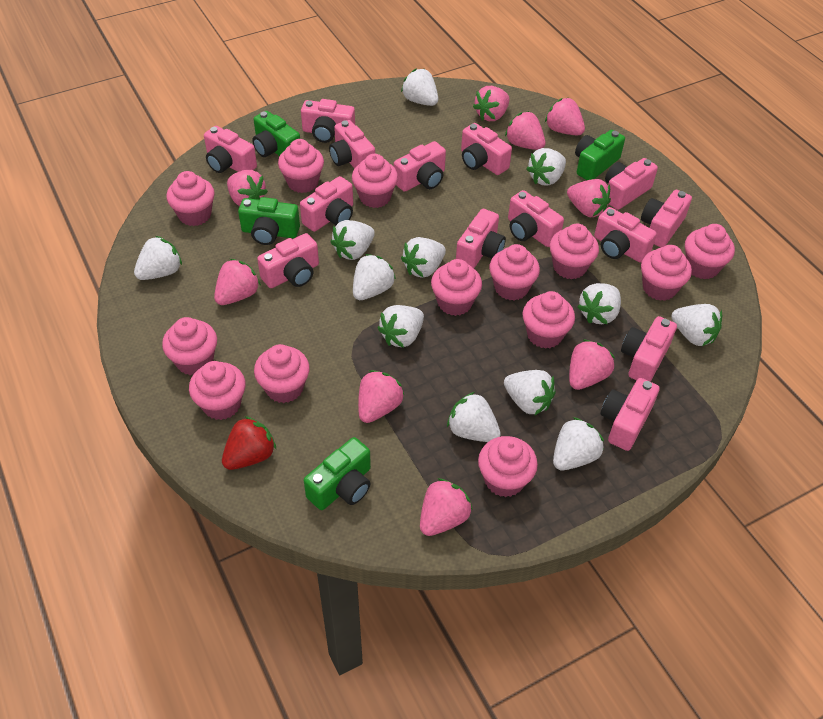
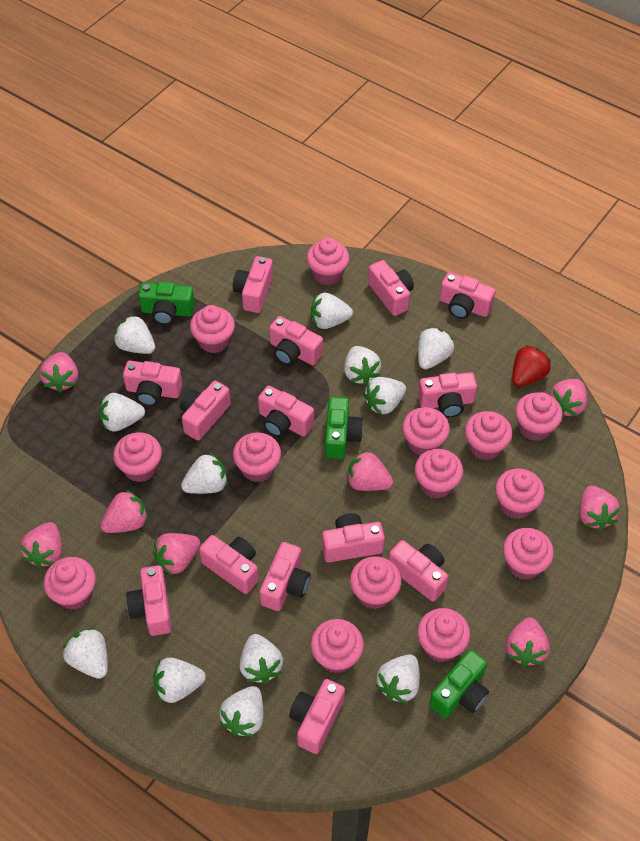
green camera: 4 -> 3
pink cupcake: 13 -> 14
pink strawberry: 9 -> 8

